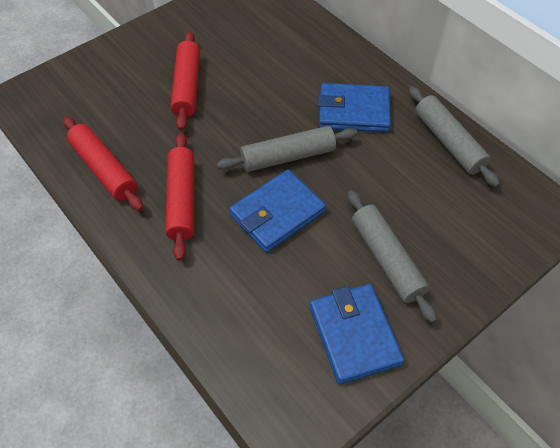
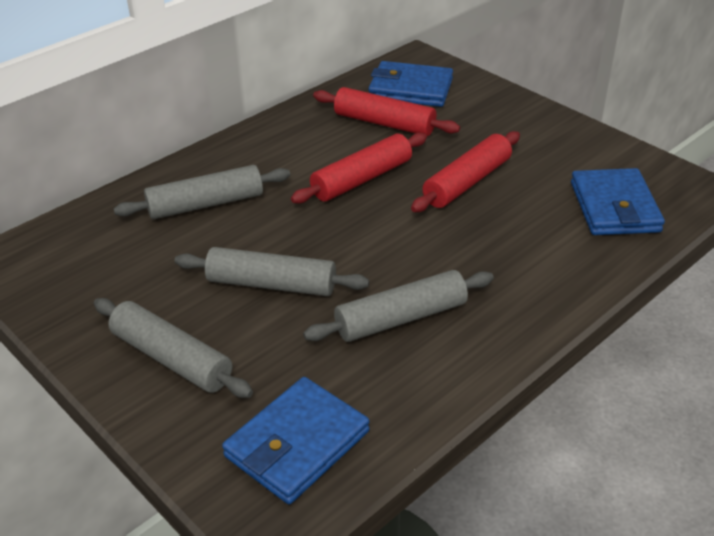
grey rolling pin: 3 -> 4

